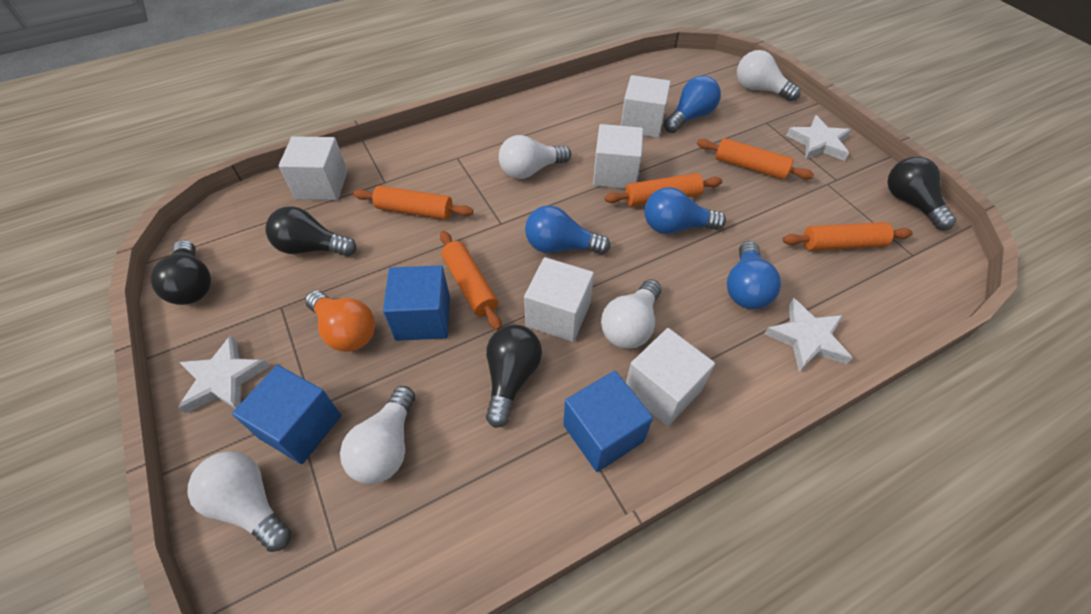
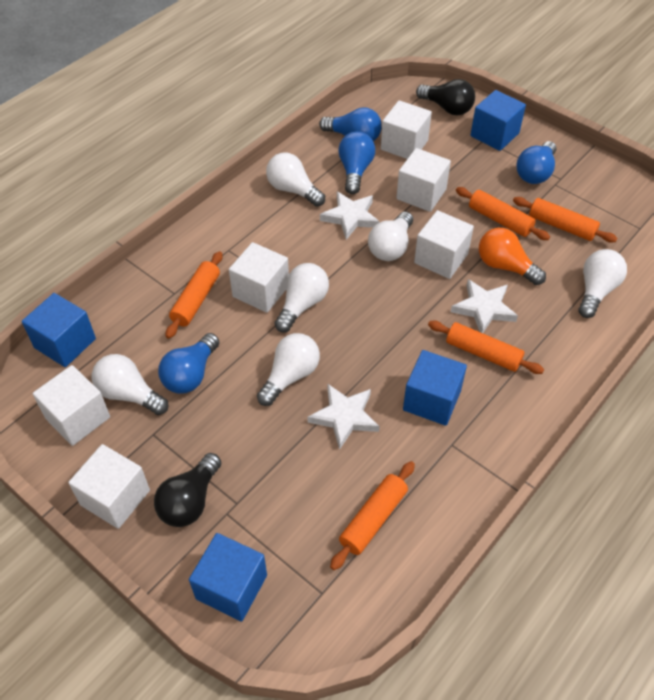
black light bulb: 4 -> 2
blue cube: 3 -> 4
white cube: 5 -> 6
white light bulb: 5 -> 6

